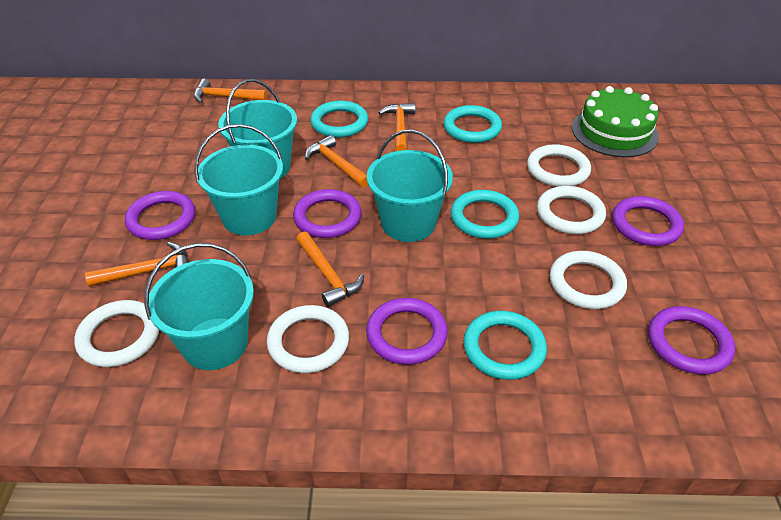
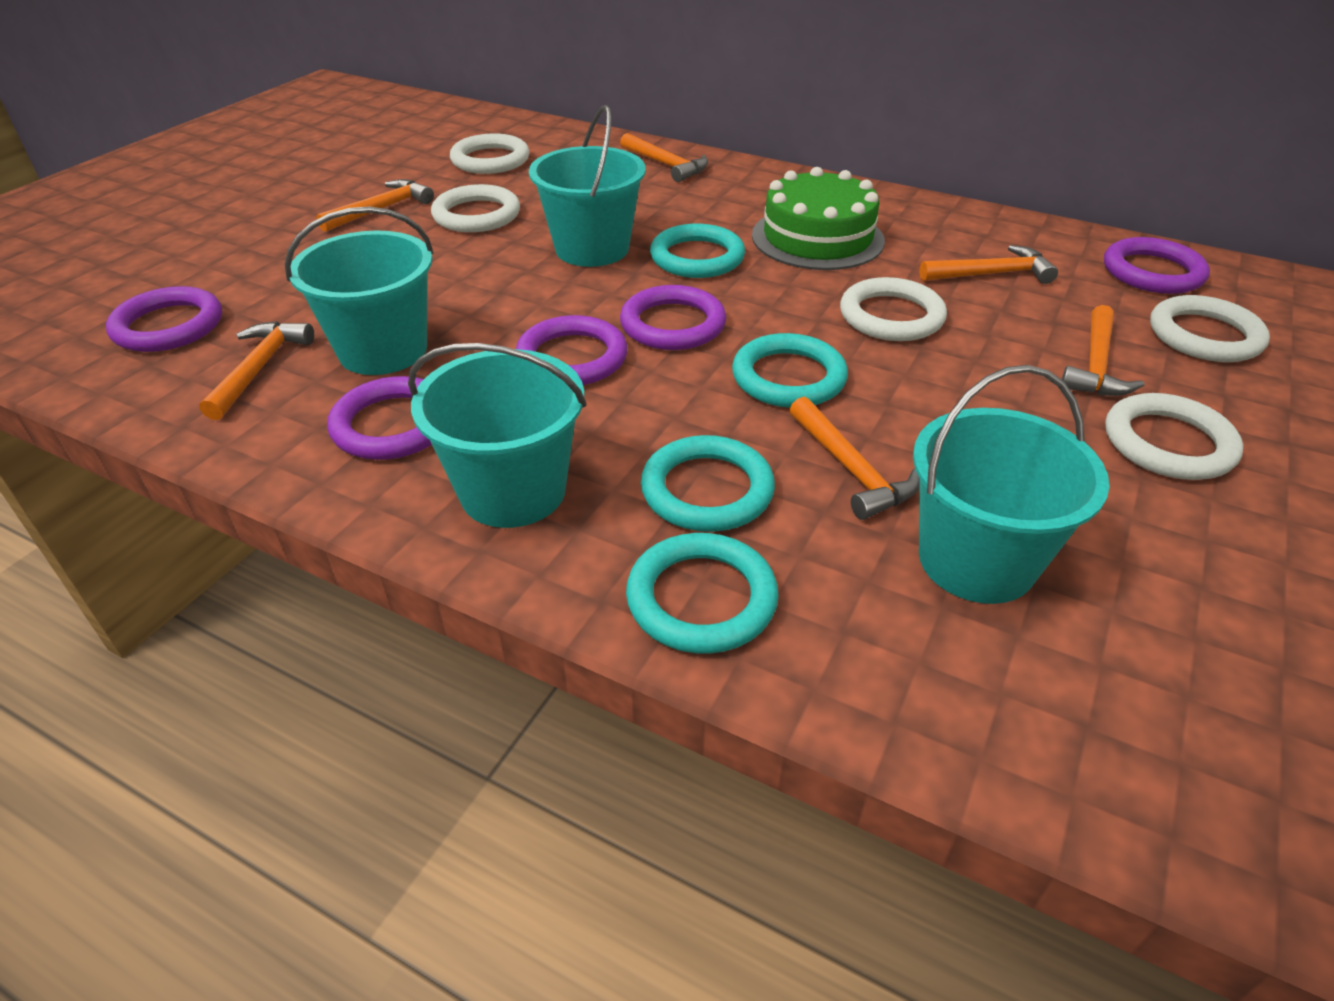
orange hammer: 5 -> 6

